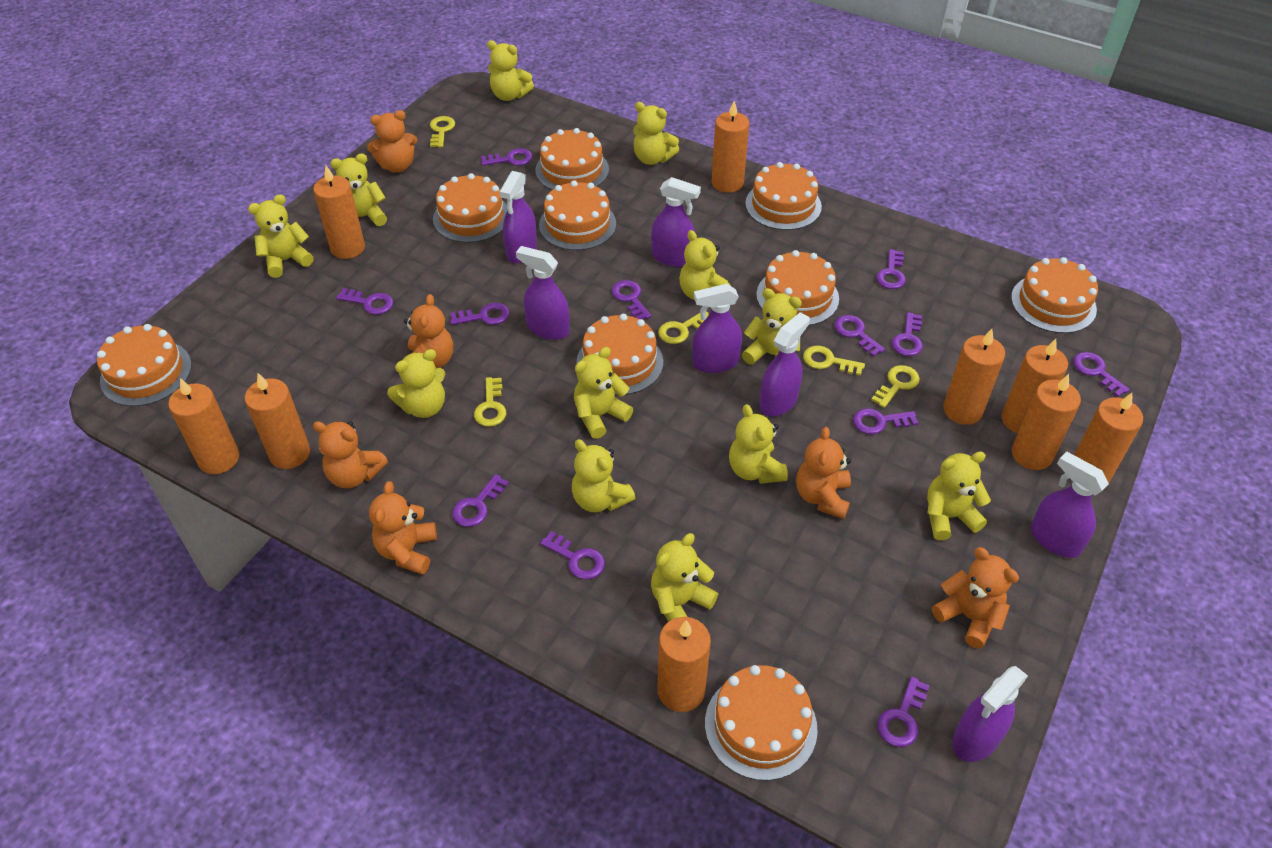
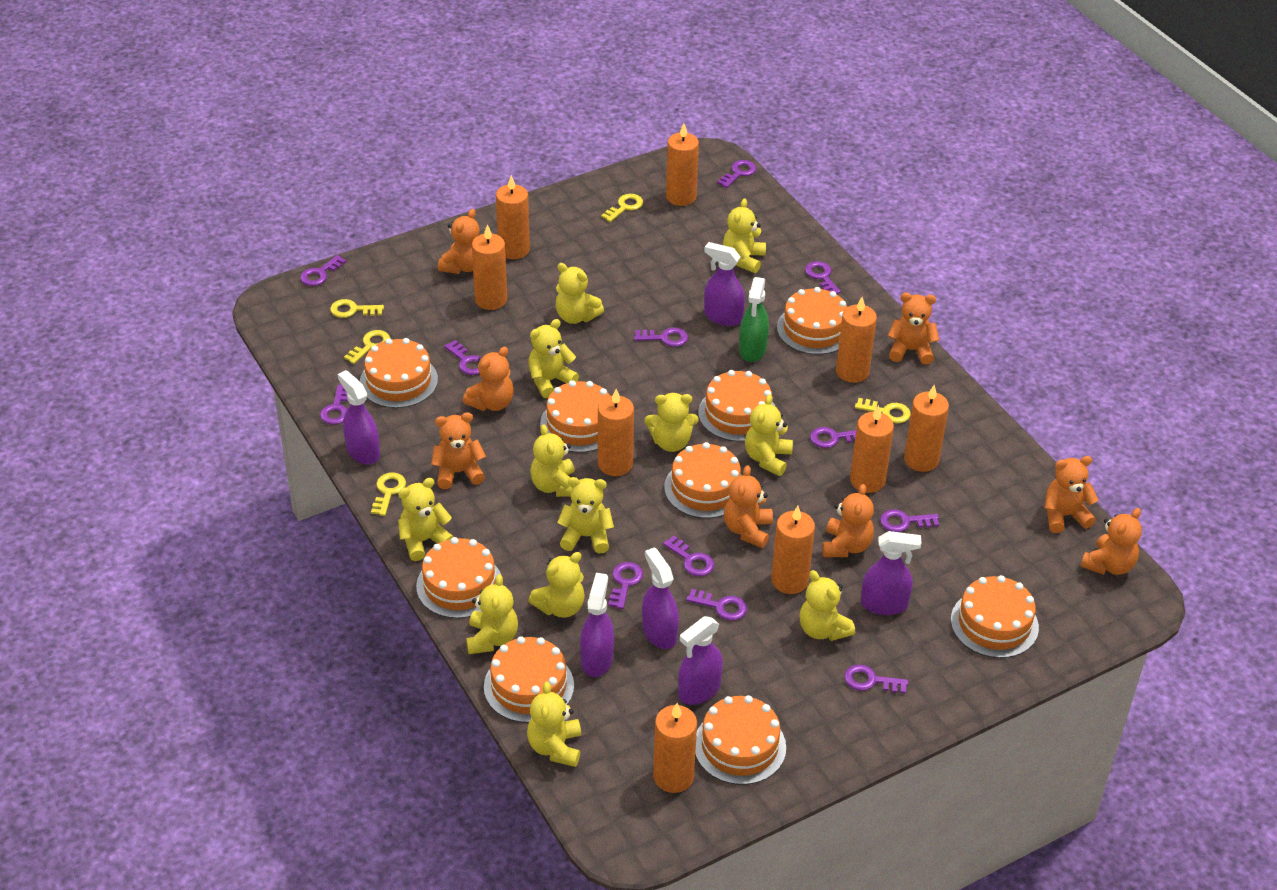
green spray bottle: 0 -> 1
orange teddy bear: 6 -> 8
purple spray bottle: 7 -> 6

